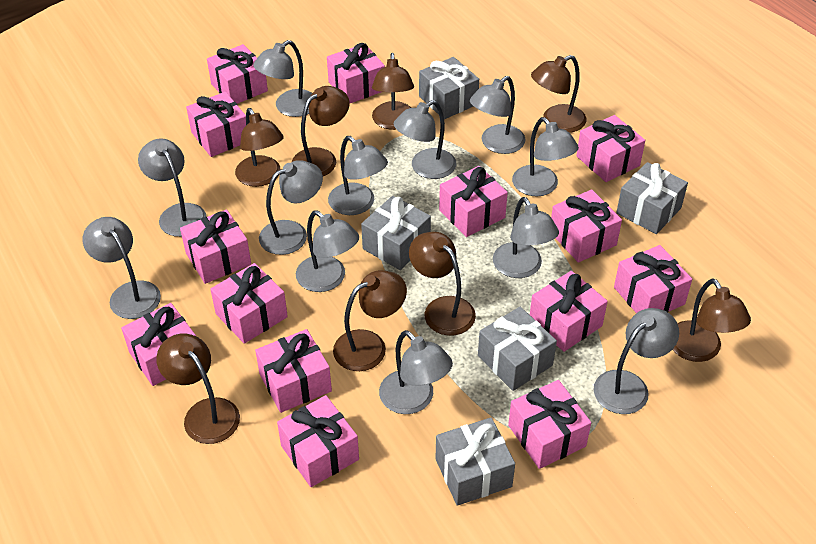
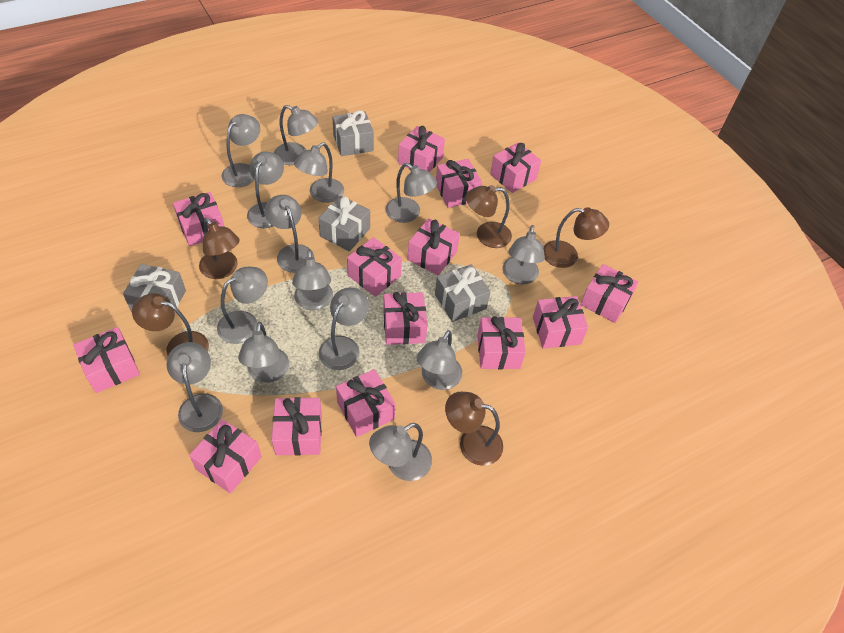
brown lamp: 8 -> 5
grey gift: 5 -> 4
grey lamp: 12 -> 14

